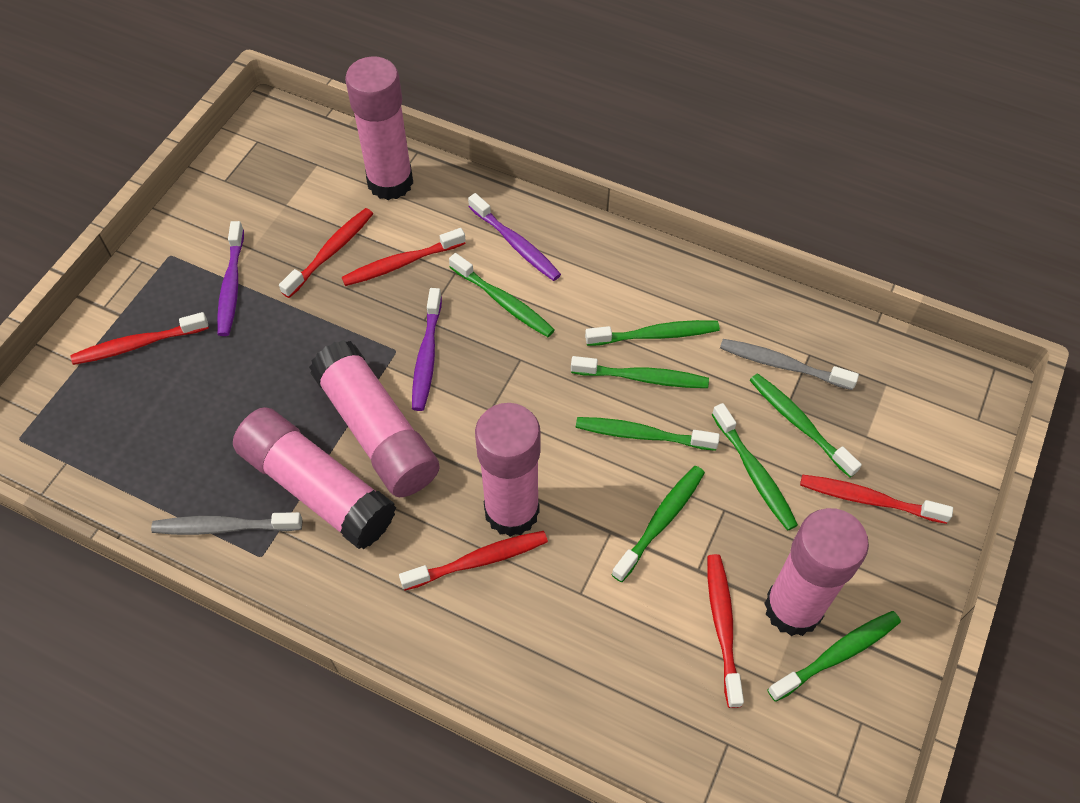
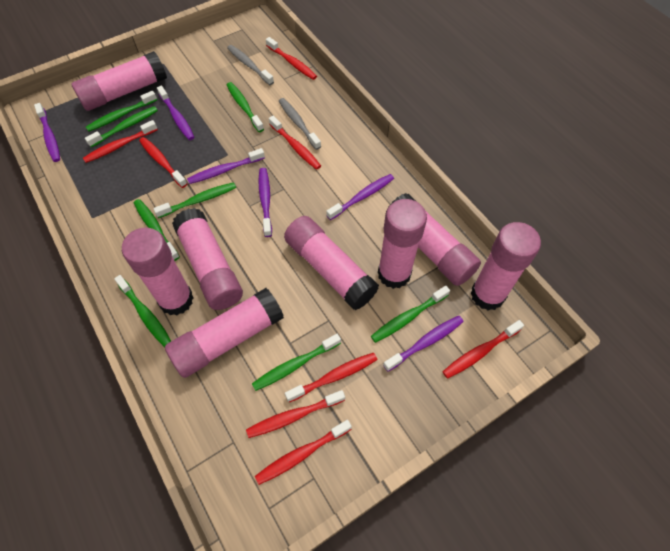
pink glue stick: 5 -> 8
purple toothbrush: 3 -> 6
red toothbrush: 6 -> 8

